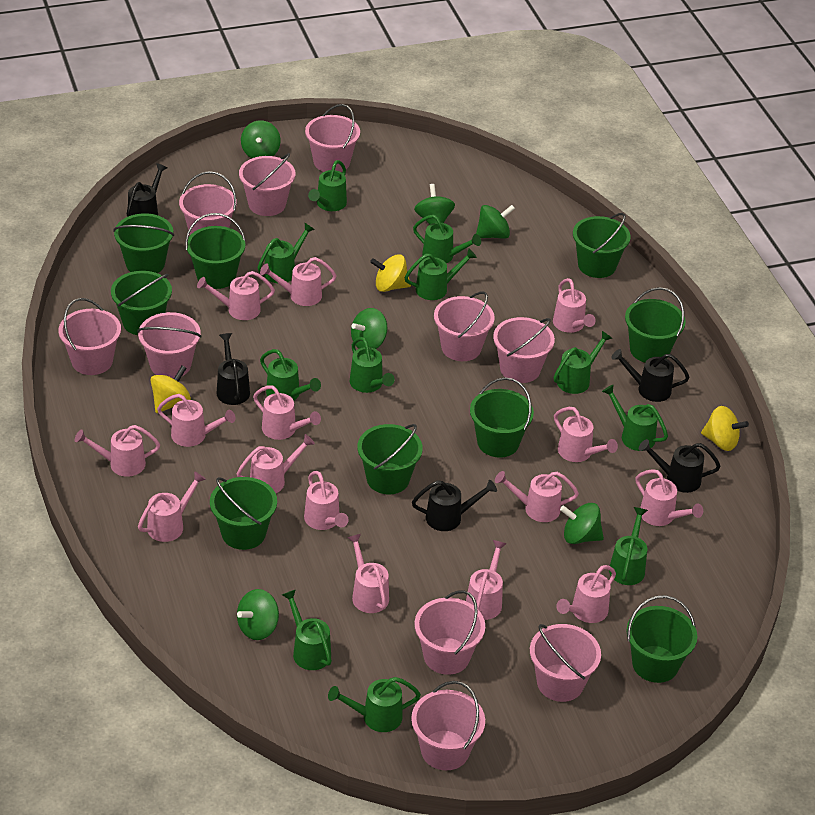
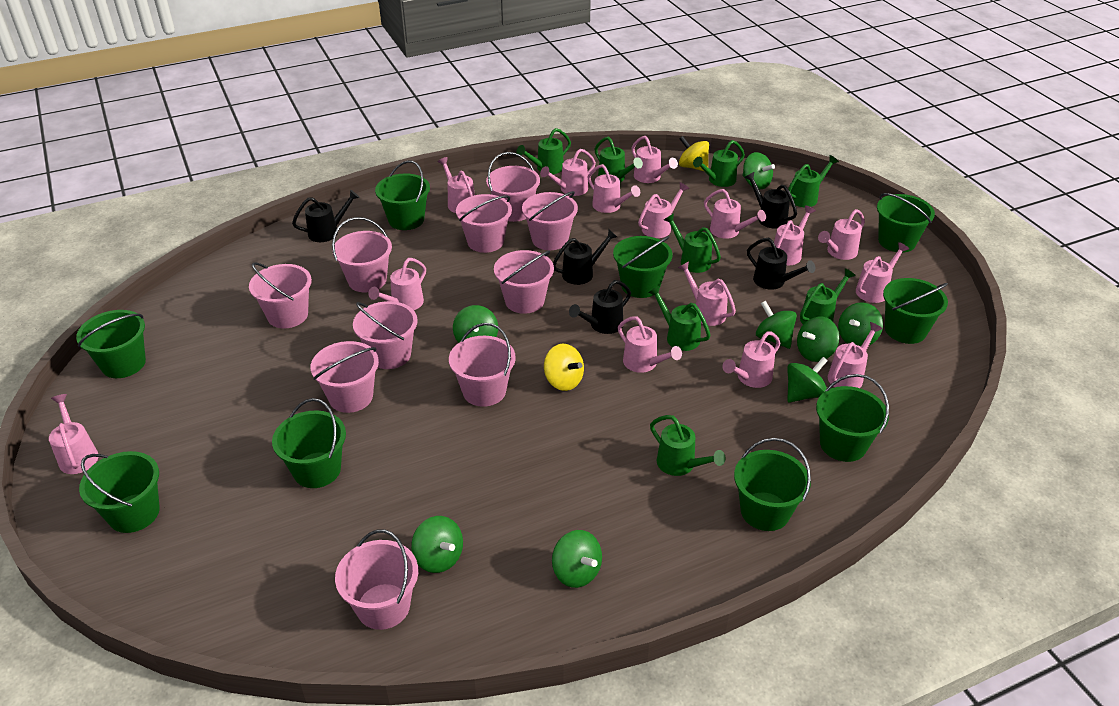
green spinning top: 6 -> 8
green watering can: 11 -> 8
yellow spinning top: 3 -> 2

